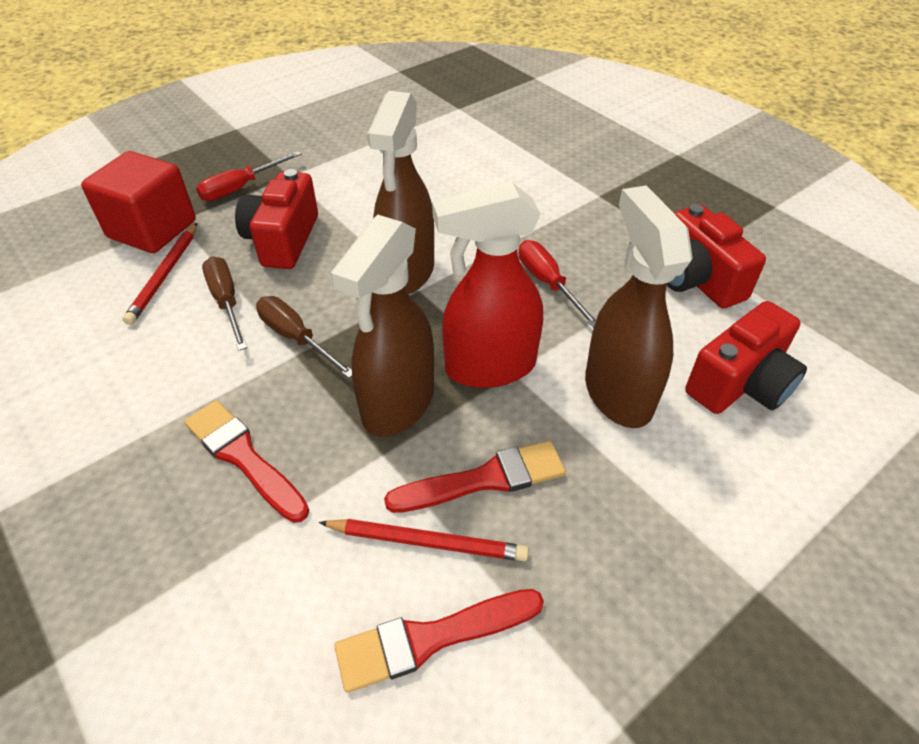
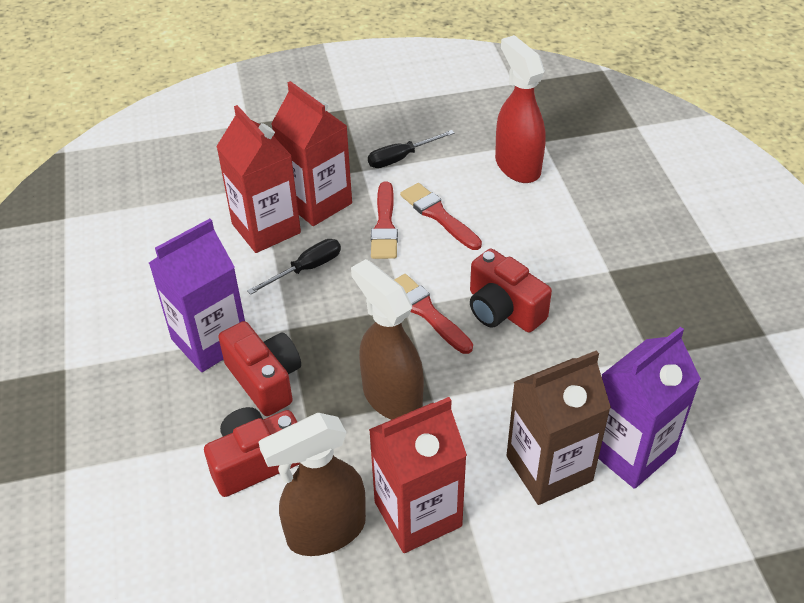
black screwdriver: 0 -> 2
brown carton: 0 -> 1
brown screwdriver: 2 -> 0
brown spray bottle: 3 -> 2
purple carton: 0 -> 2
red carton: 0 -> 3
red cube: 1 -> 0
red pencil: 2 -> 0
red screwdriver: 2 -> 0

